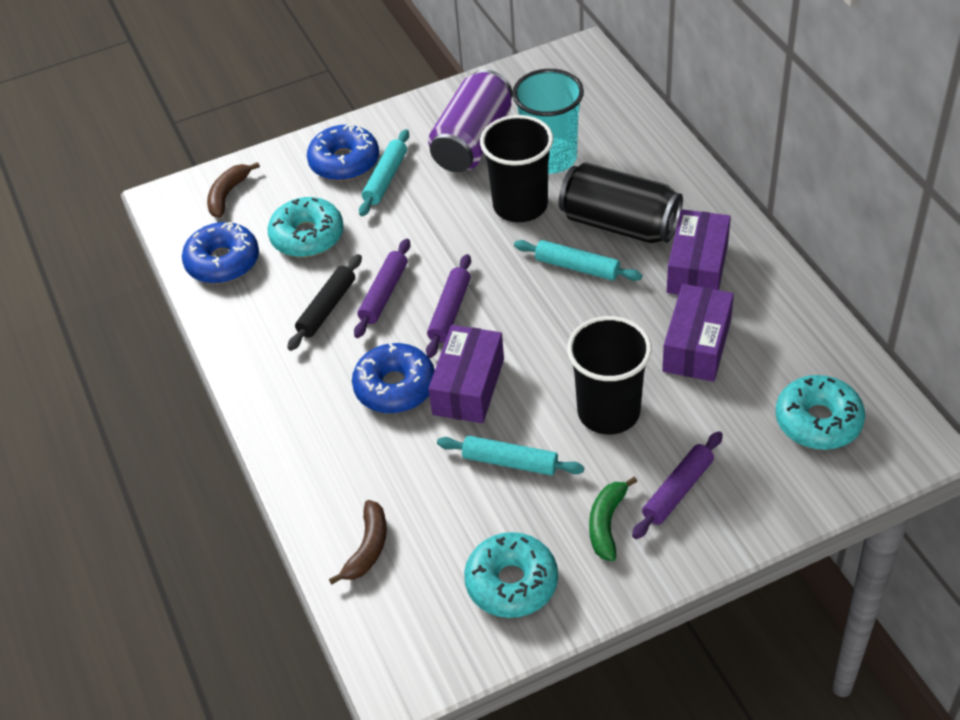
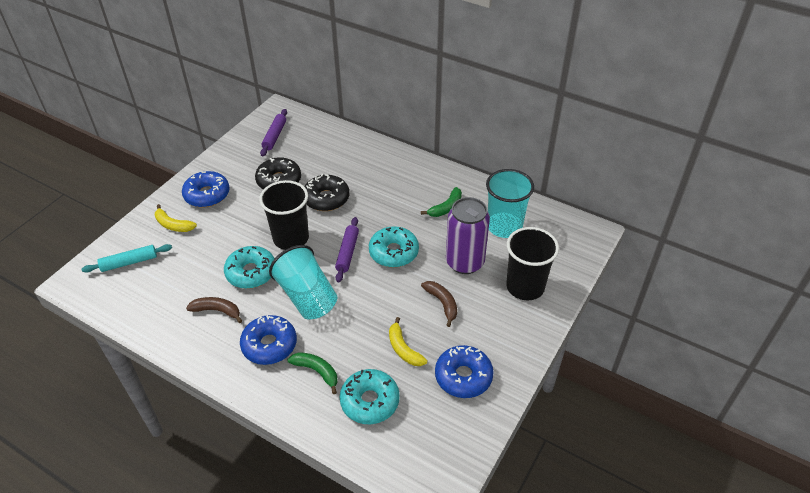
black can: 1 -> 0
black donut: 0 -> 2
black rolling pin: 1 -> 0
green banana: 1 -> 2
purple box: 3 -> 0
purple rolling pin: 3 -> 2
turquoise cup: 1 -> 2
turquoise rolling pin: 3 -> 1
yellow banana: 0 -> 2

